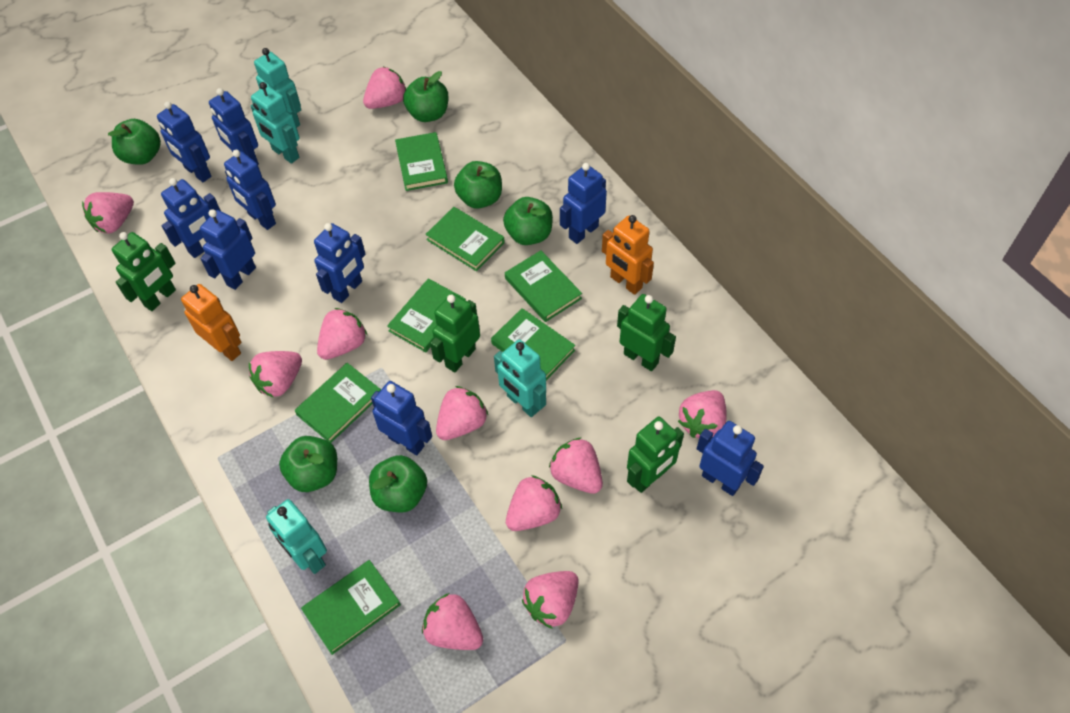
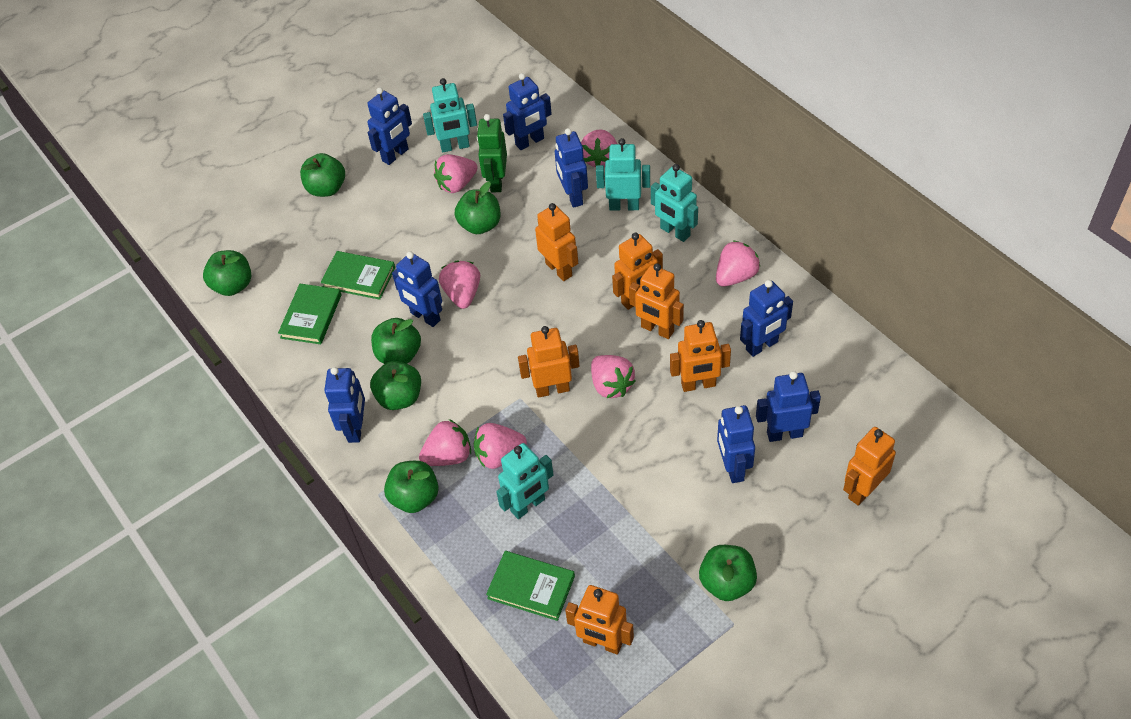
blue robot: 9 -> 8
green apple: 6 -> 7
green book: 7 -> 3
green robot: 4 -> 1
orange robot: 2 -> 7
pink strawberry: 10 -> 7

